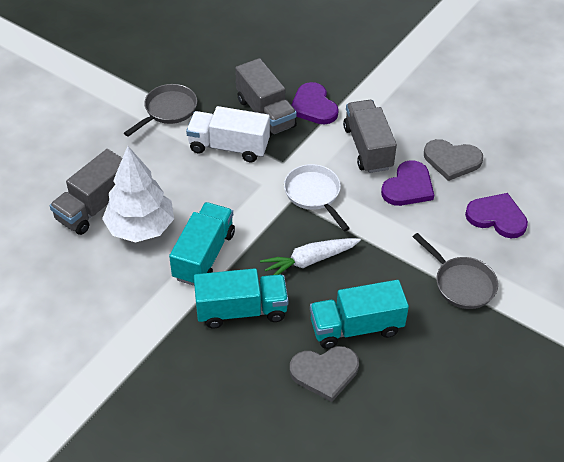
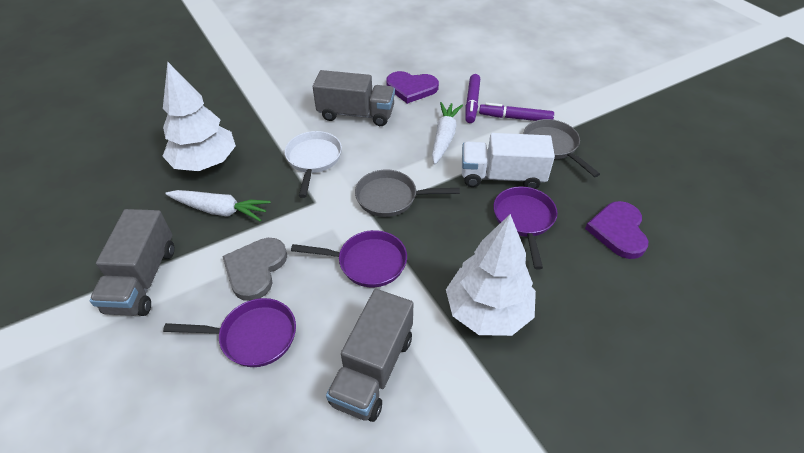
grey heart: 2 -> 1
purple heart: 3 -> 2
purple marker: 0 -> 2
purple pan: 0 -> 3
turquoise truck: 3 -> 0
white carrot: 1 -> 2
white tree: 1 -> 2

